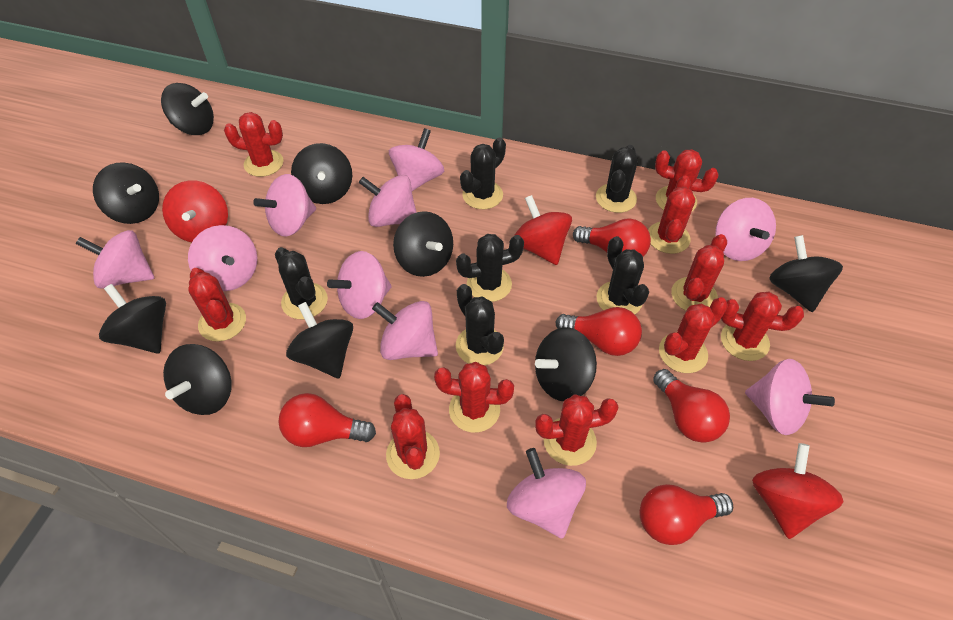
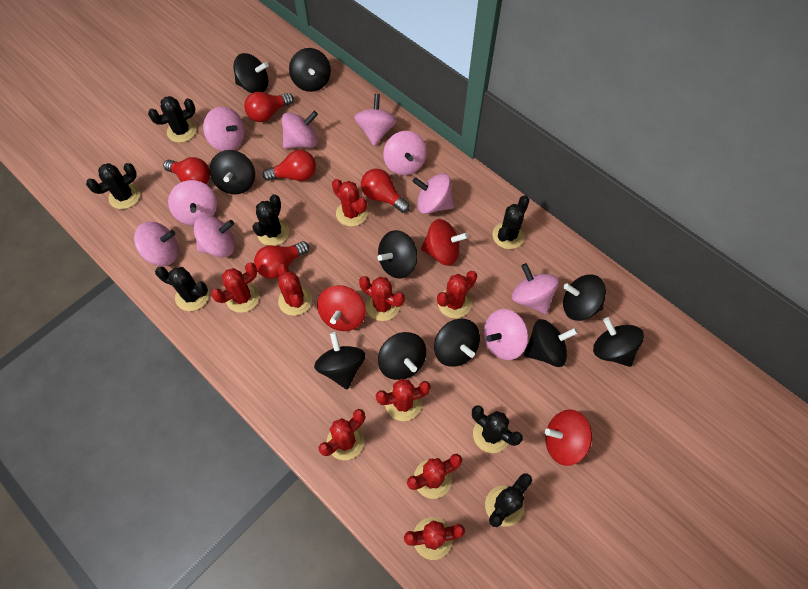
black cactus: 6 -> 7
black spinning top: 9 -> 10
red cactus: 10 -> 9

